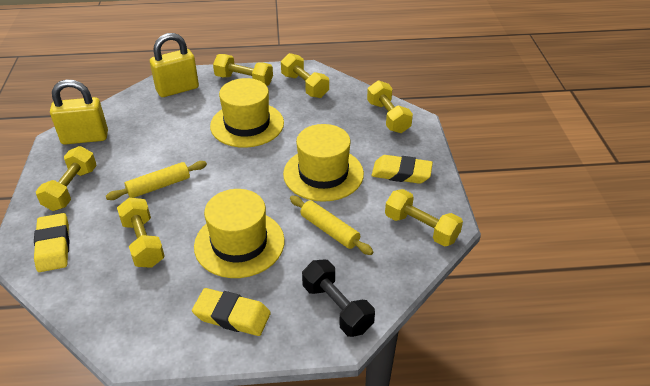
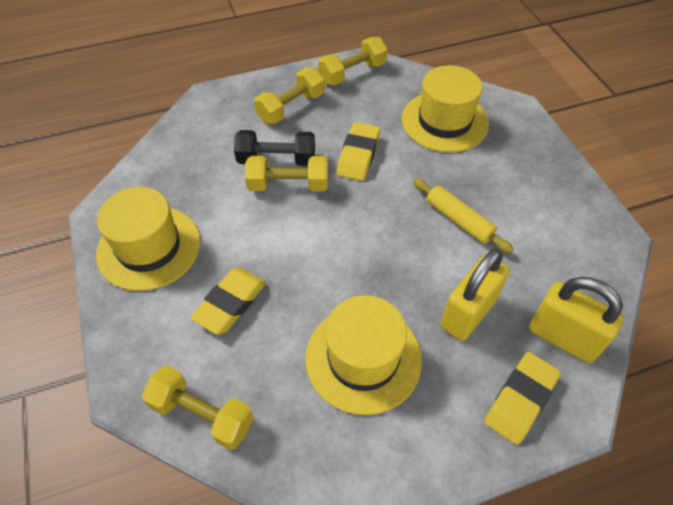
yellow dumbbell: 6 -> 4
yellow rolling pin: 2 -> 1

